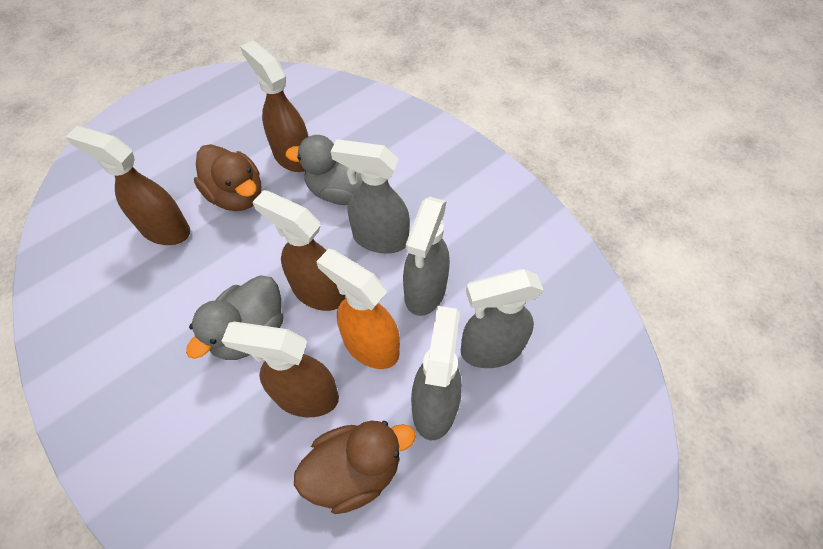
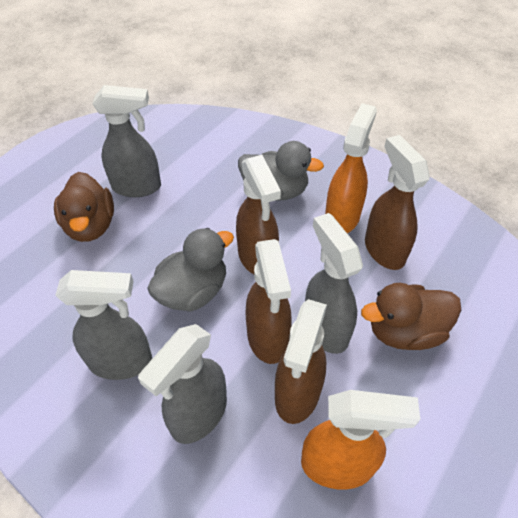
orange spray bottle: 1 -> 2

